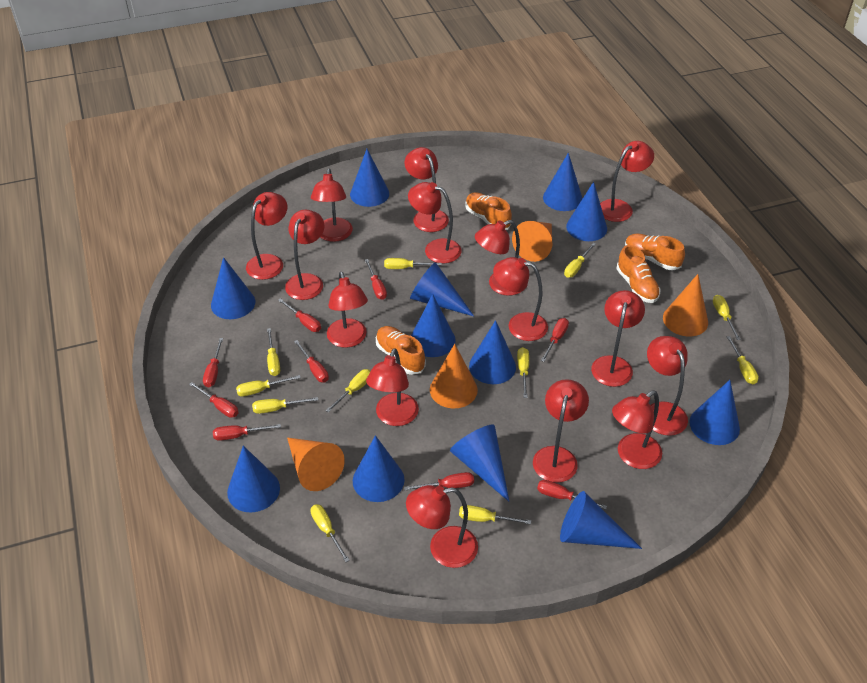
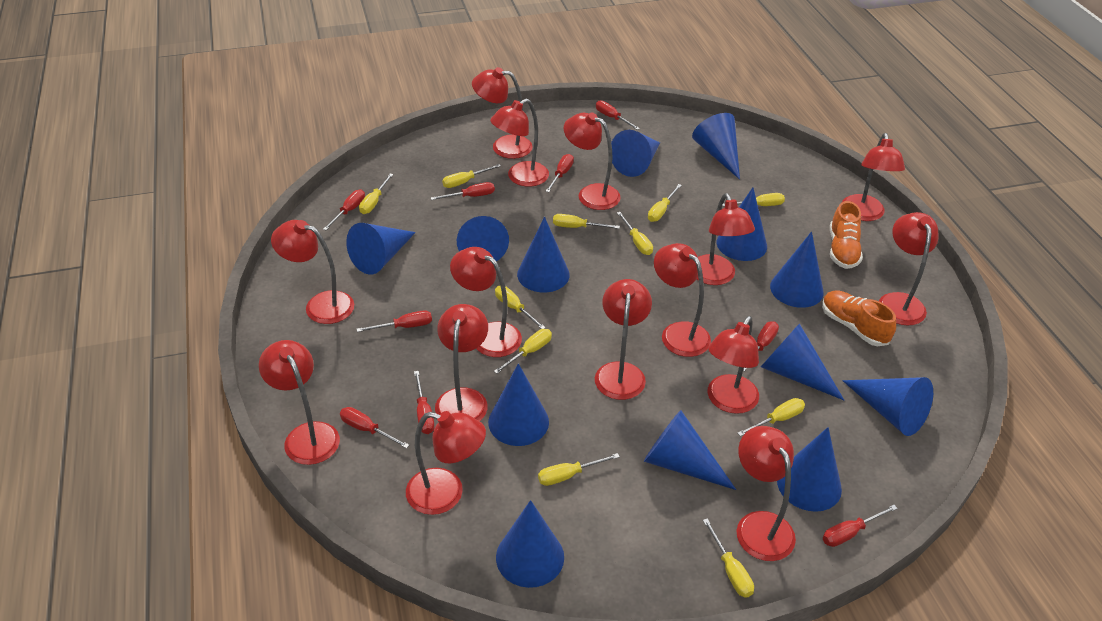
blue cone: 12 -> 13
orange cone: 4 -> 0
orange shoe: 4 -> 2

